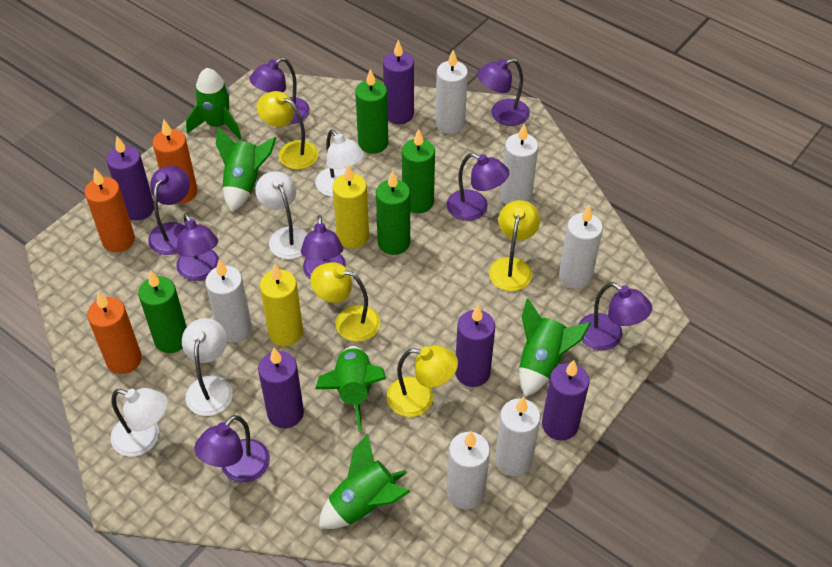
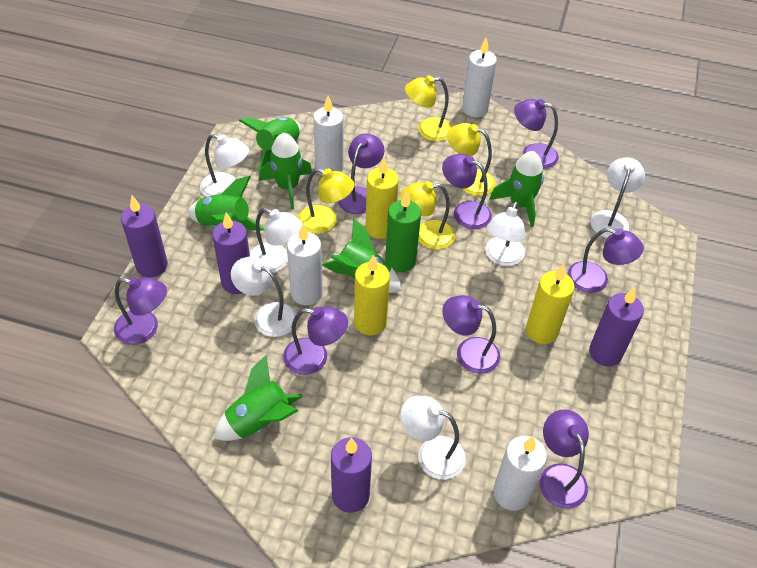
green candle: 4 -> 1
green rocket: 5 -> 6
orange candle: 3 -> 0
purple candle: 5 -> 4
white candle: 6 -> 4
white lamp: 4 -> 6
yellow candle: 2 -> 3

